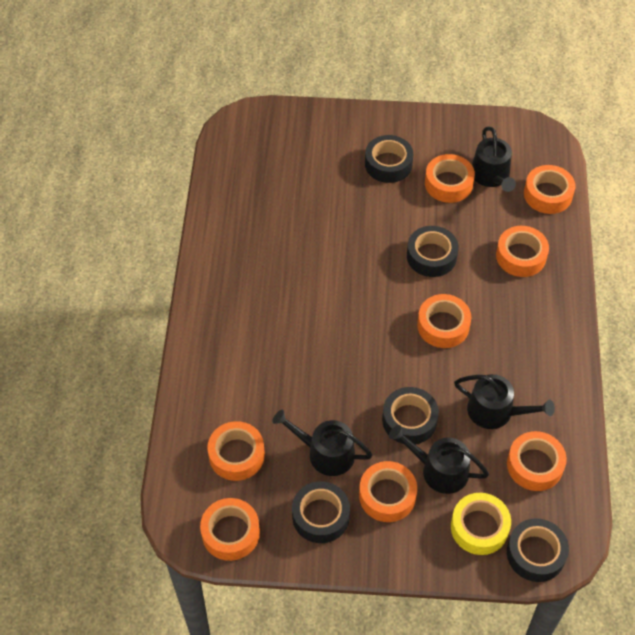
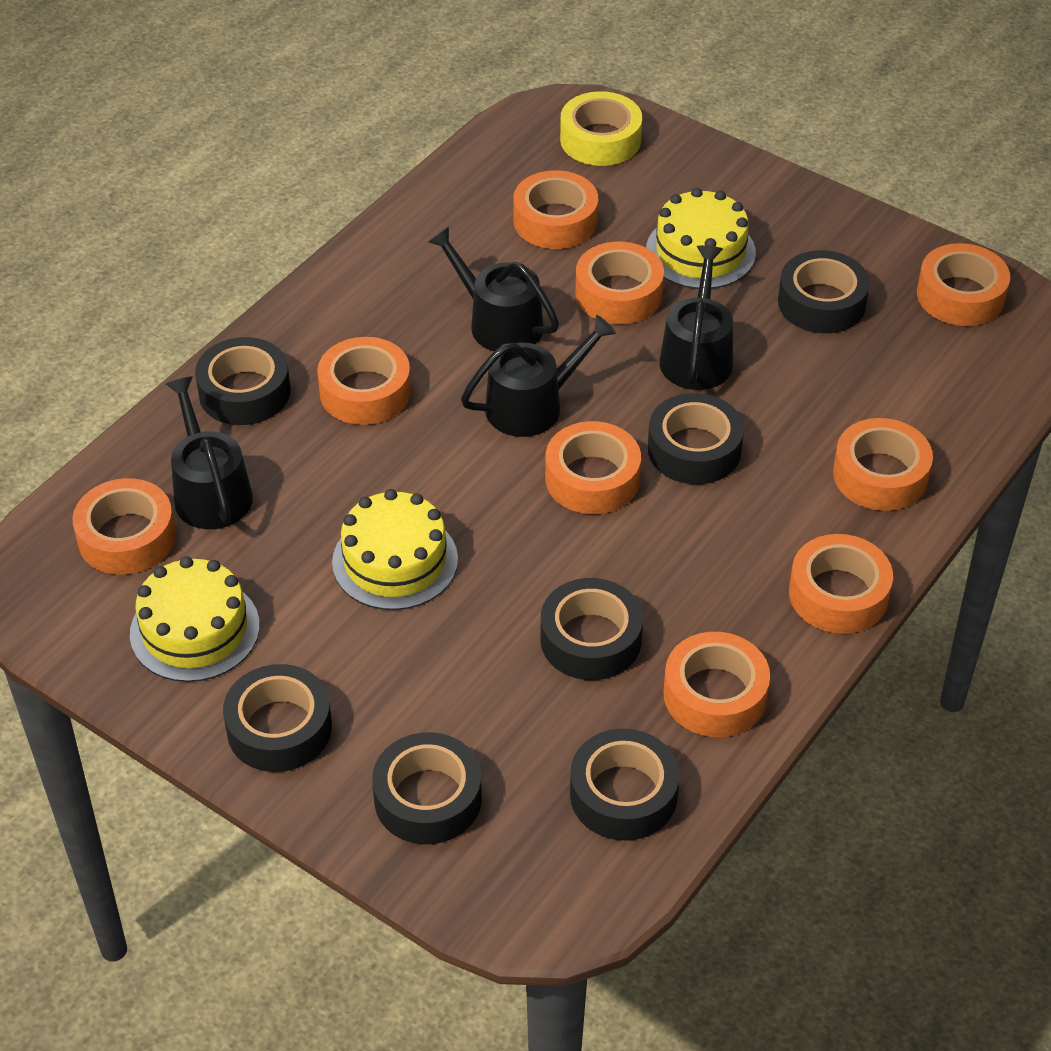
black tape: 5 -> 7
orange tape: 8 -> 9
yellow cake: 0 -> 3

